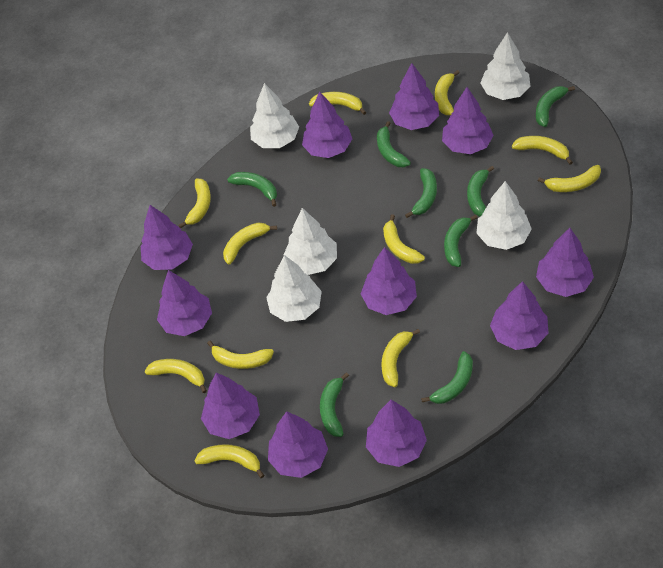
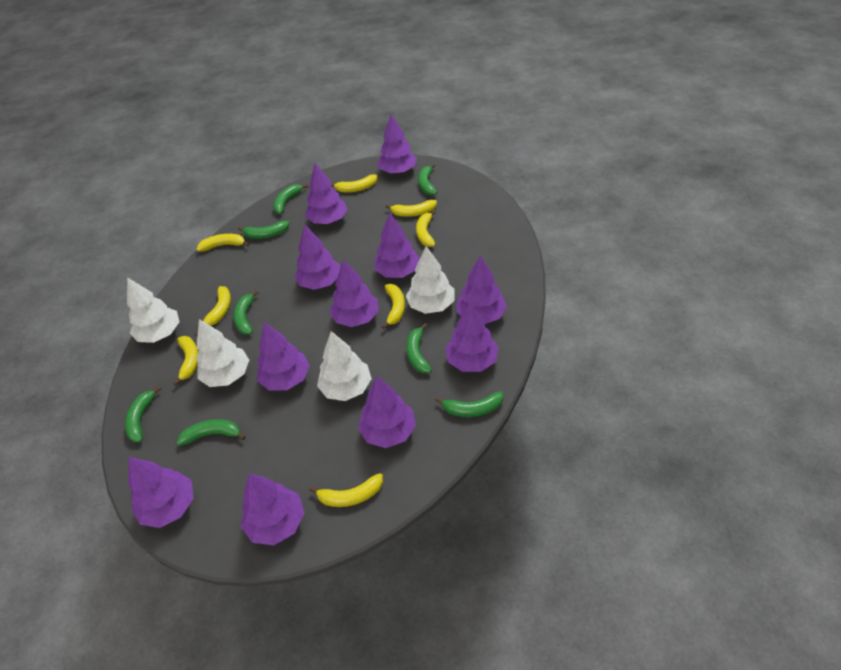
white tree: 5 -> 4
yellow banana: 11 -> 8

